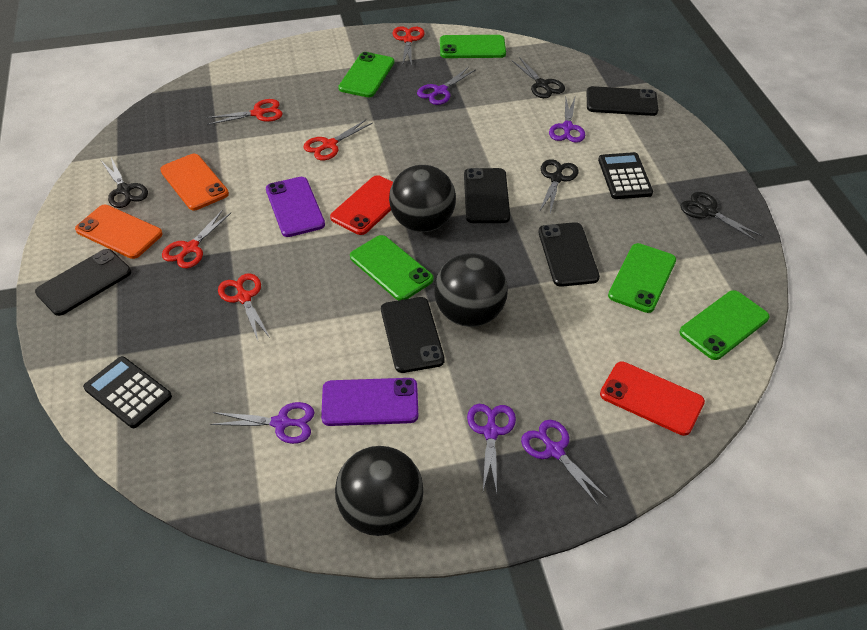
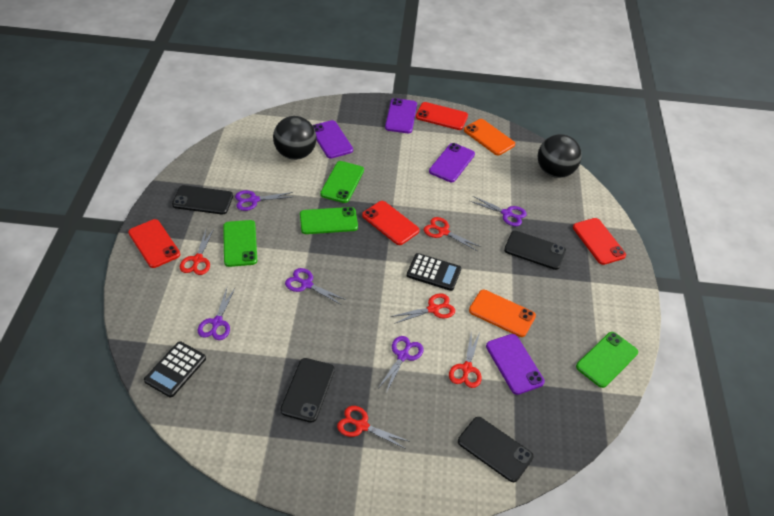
black ball: 3 -> 2
black phone: 5 -> 4
black scissors: 4 -> 0
green phone: 5 -> 4
purple phone: 2 -> 4
red phone: 2 -> 4

